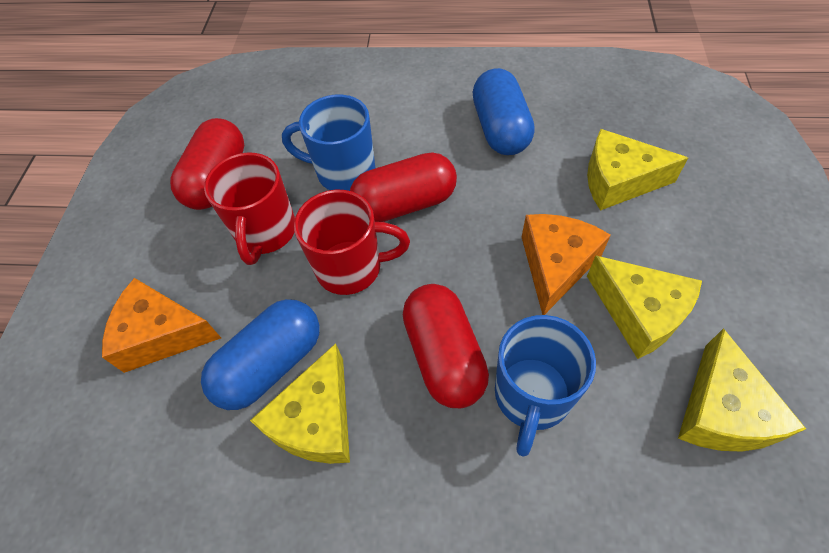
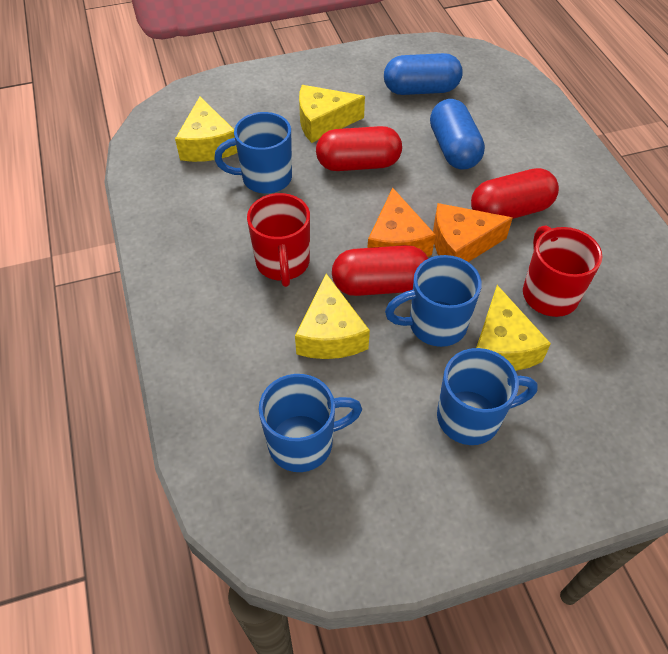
blue mug: 2 -> 4

